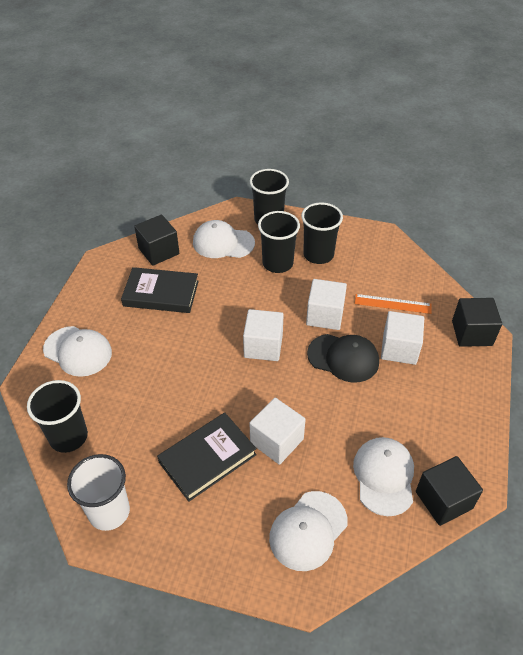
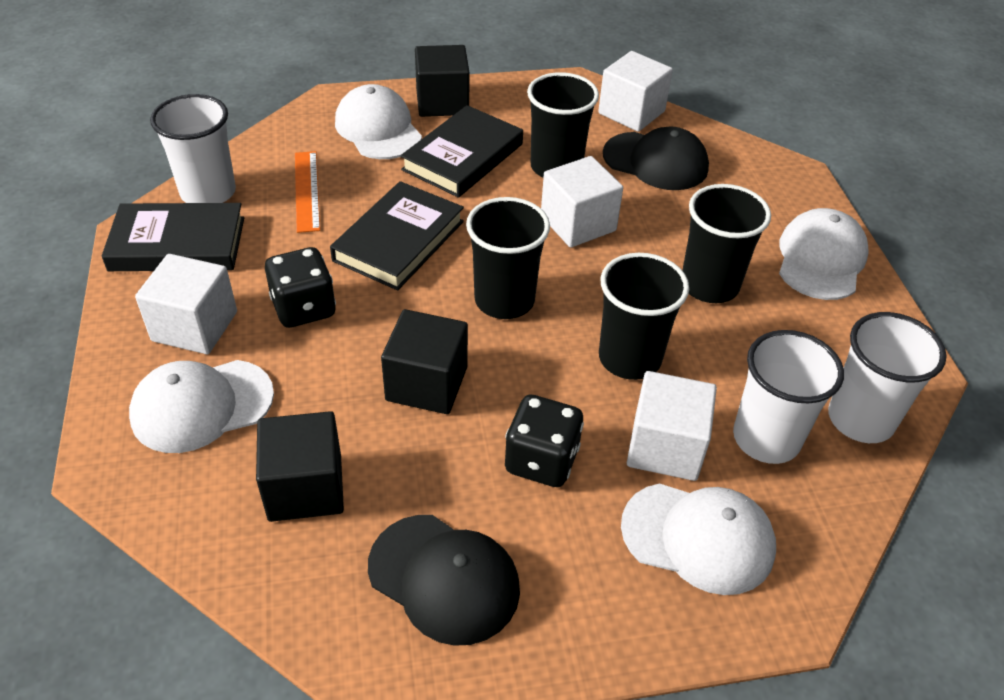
black book: 2 -> 3
black cap: 1 -> 2
black dice: 0 -> 2
white cup: 1 -> 3

